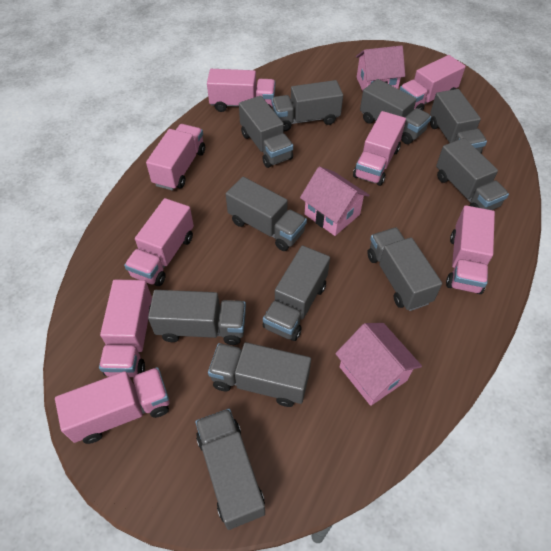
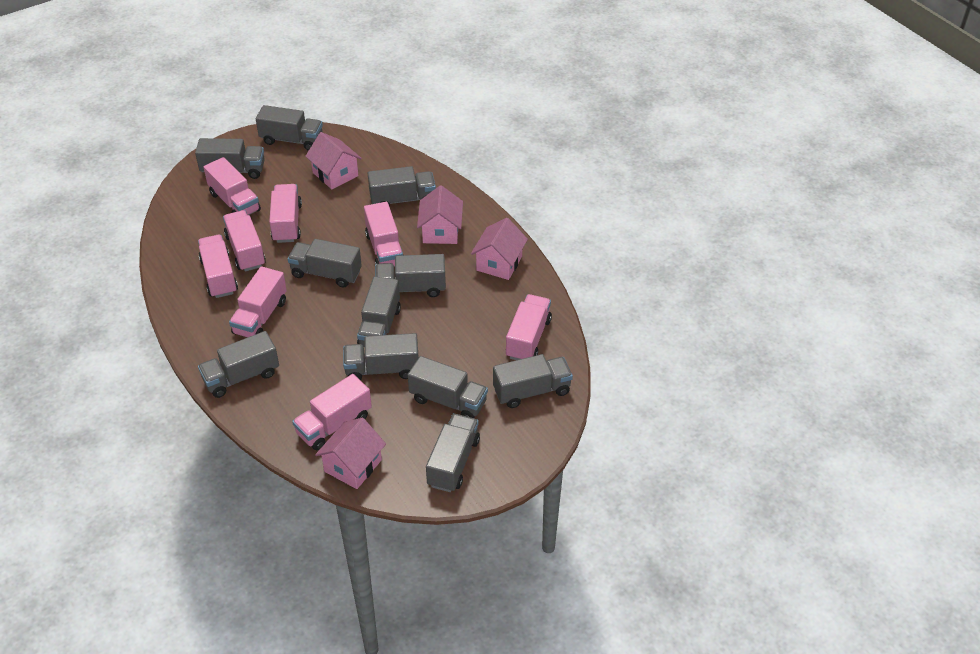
pink house: 3 -> 4

